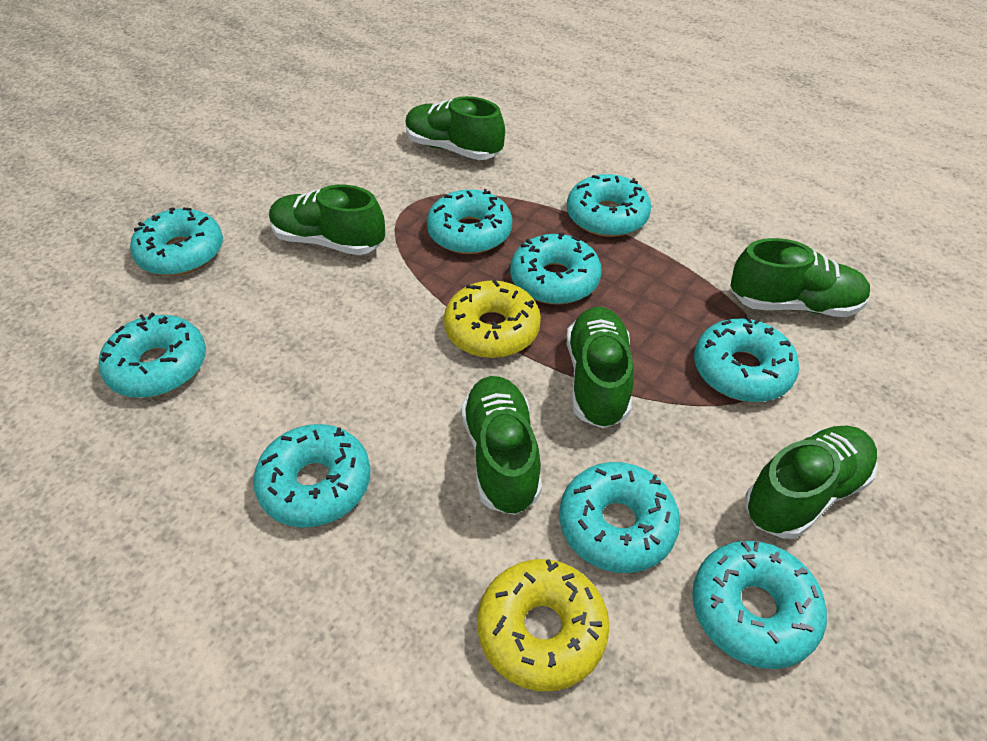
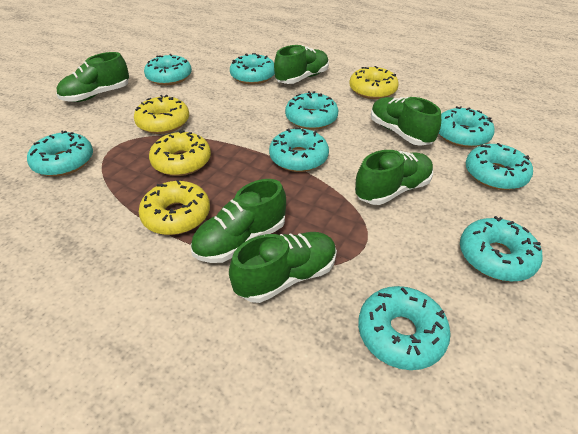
yellow donut: 2 -> 4

